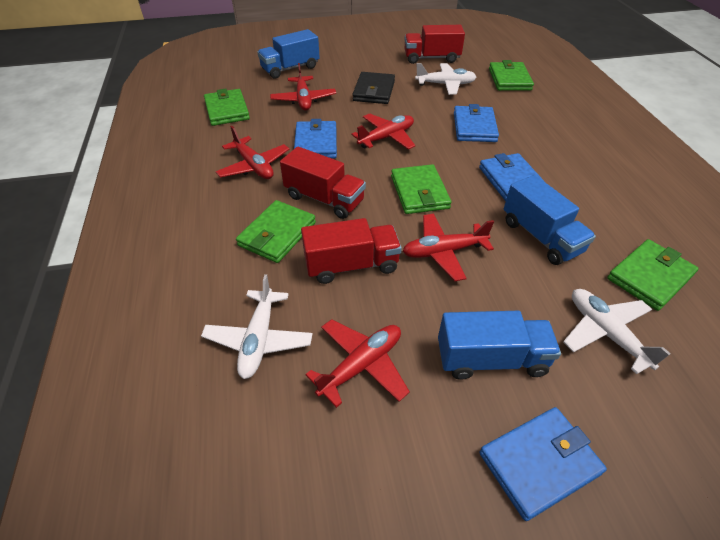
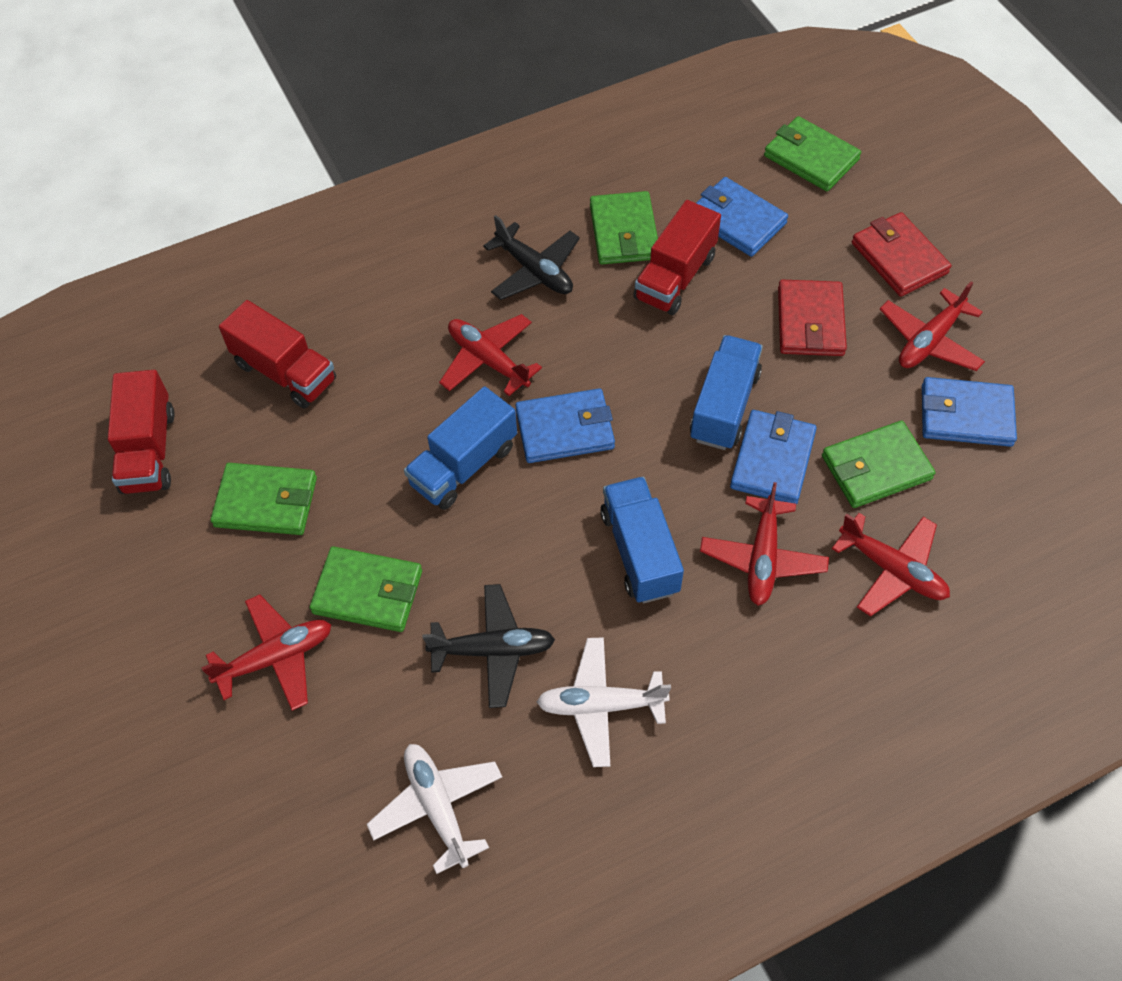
black plane: 0 -> 2
black wallet: 1 -> 0
red wallet: 0 -> 2
white plane: 3 -> 2

